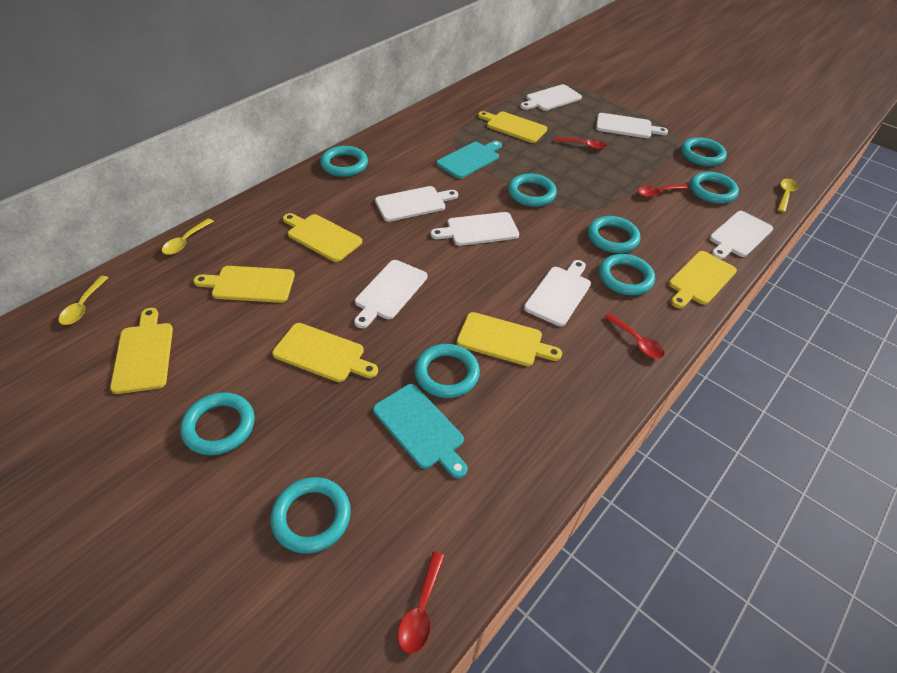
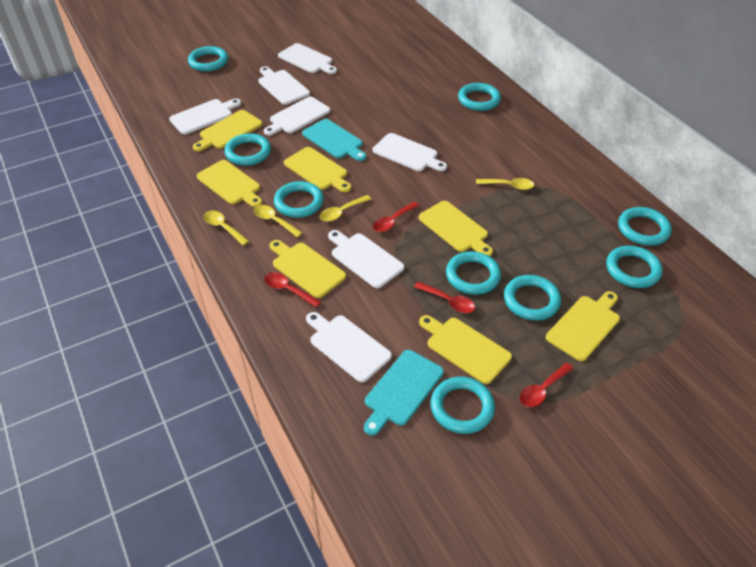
yellow spoon: 3 -> 4

